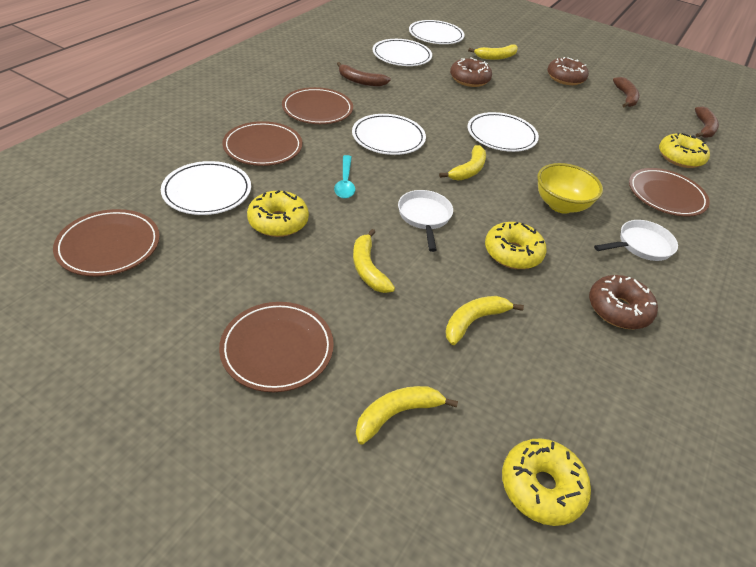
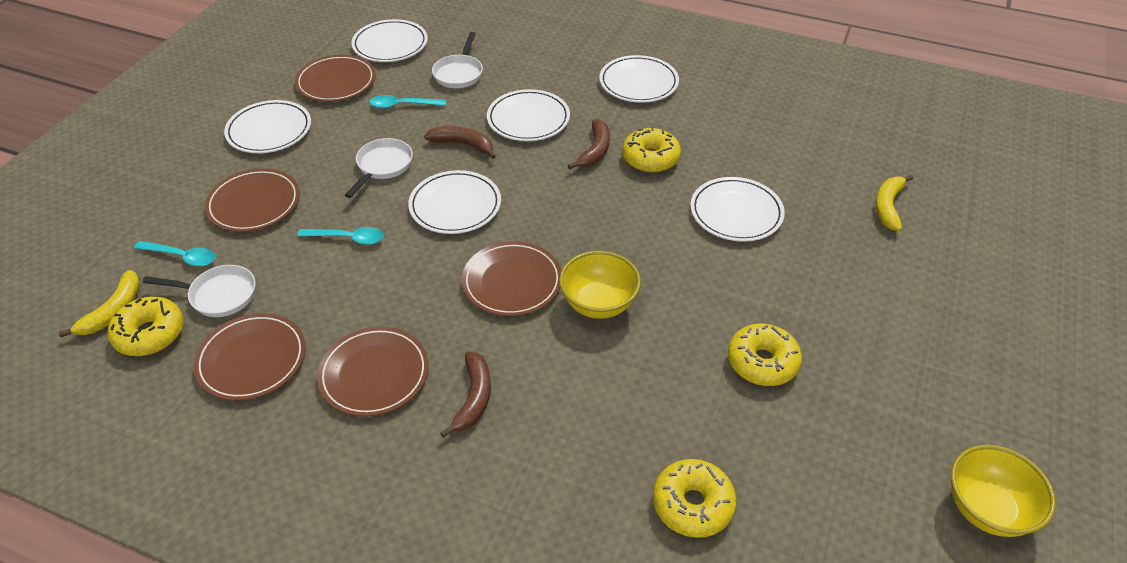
brown donut: 3 -> 0
turquoise spoon: 1 -> 3
white pan: 2 -> 3
white plate: 5 -> 6
yellow banana: 5 -> 2
yellow bowl: 1 -> 2

